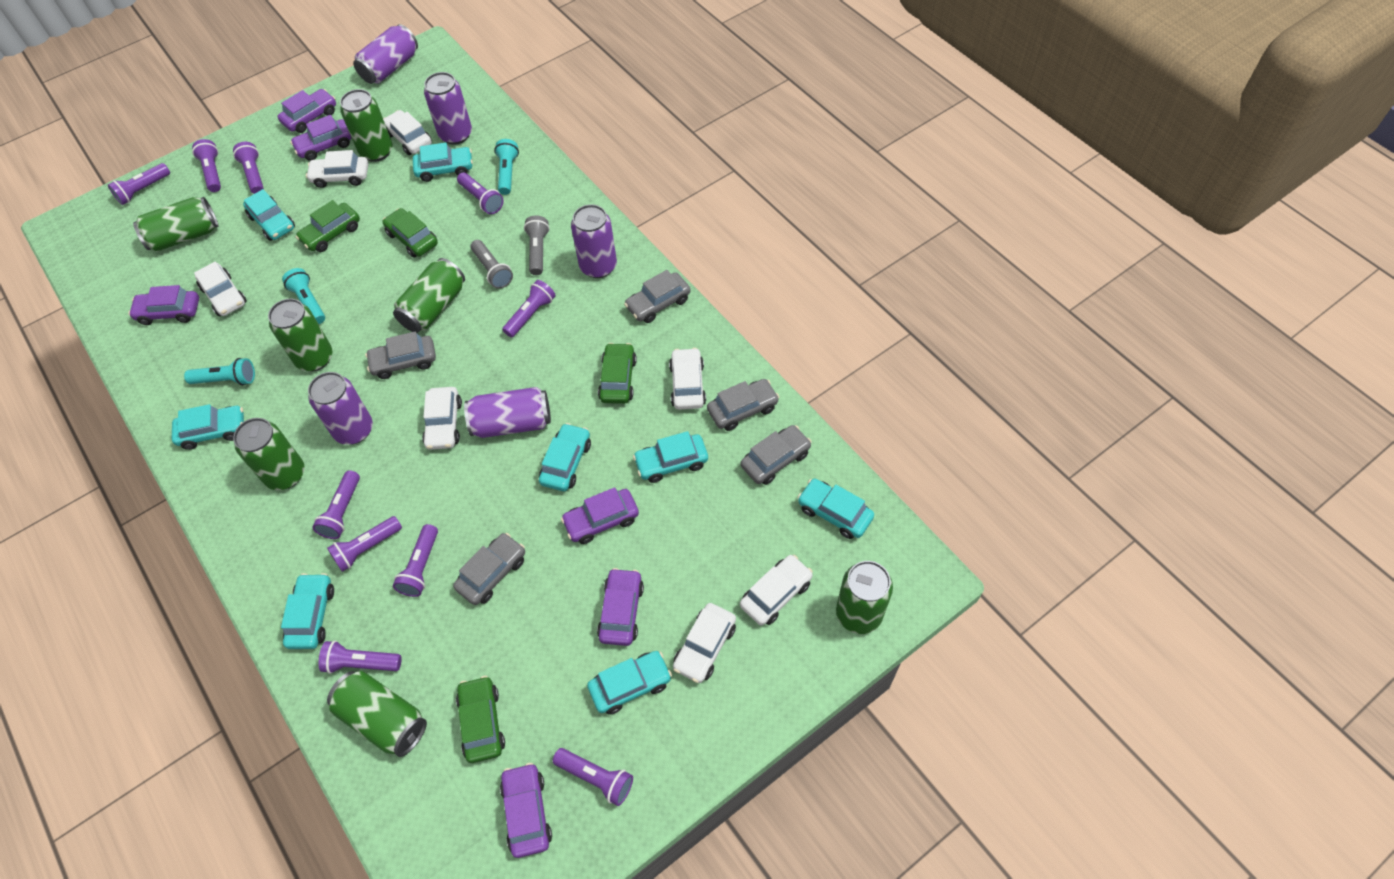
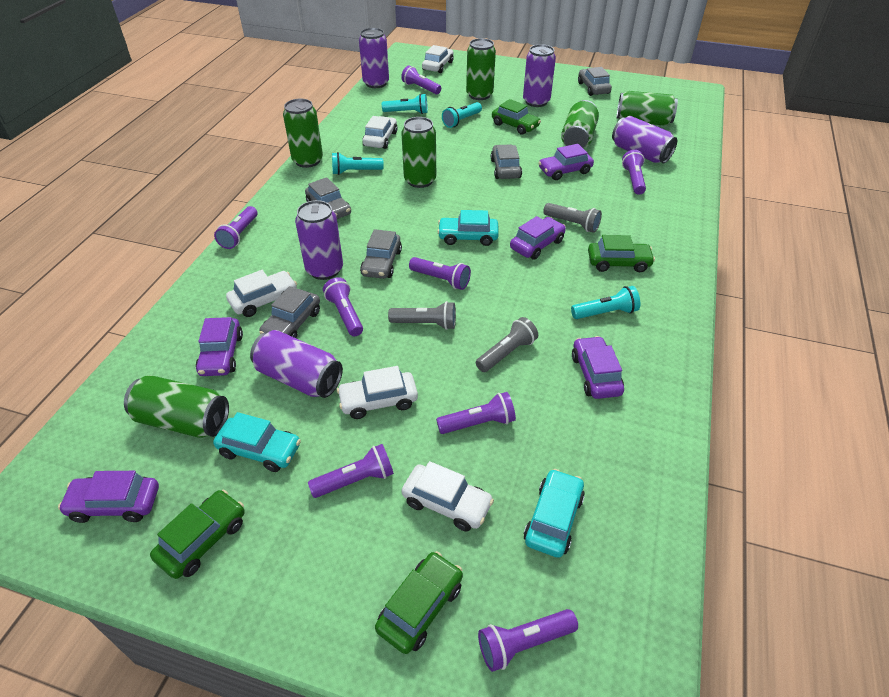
green can: 7 -> 6
grey flashlight: 2 -> 3
purple car: 6 -> 5
purple flashlight: 10 -> 8
turquoise car: 8 -> 3
turquoise flashlight: 3 -> 4
white car: 7 -> 5

